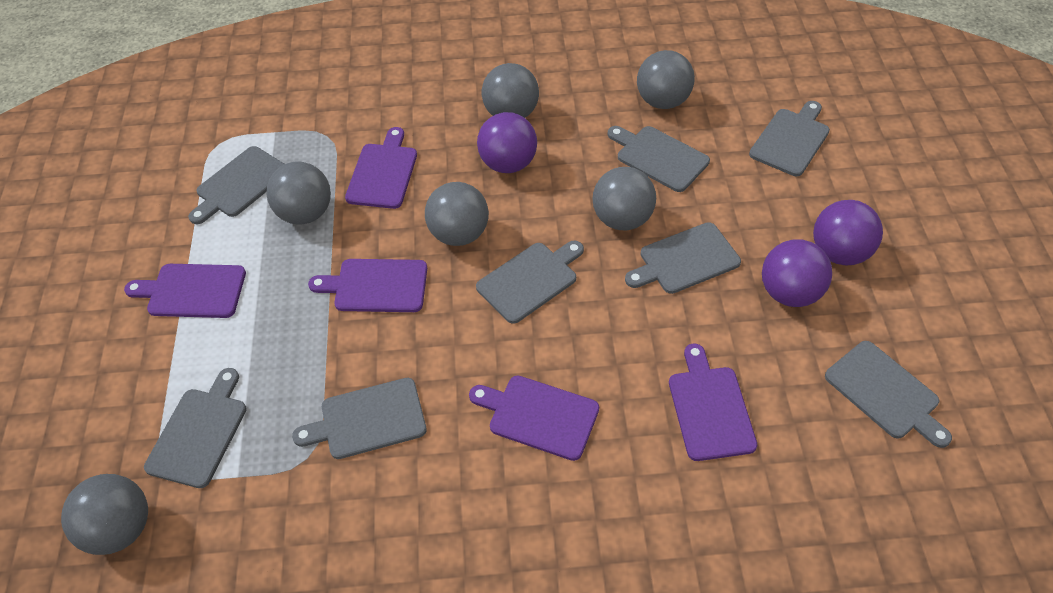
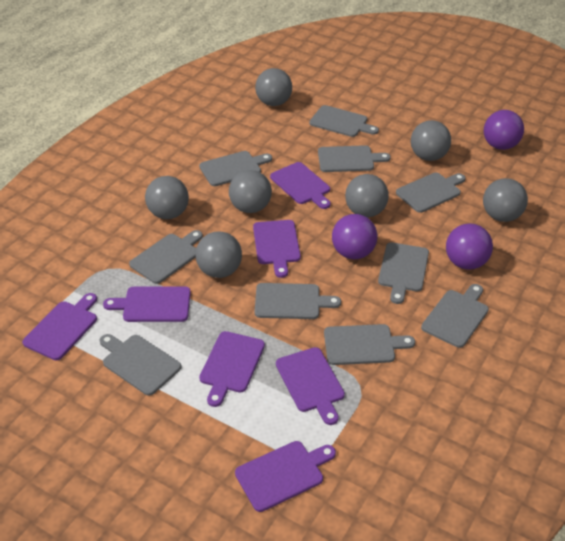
grey ball: 6 -> 7
grey cutting board: 8 -> 10
purple cutting board: 5 -> 7

